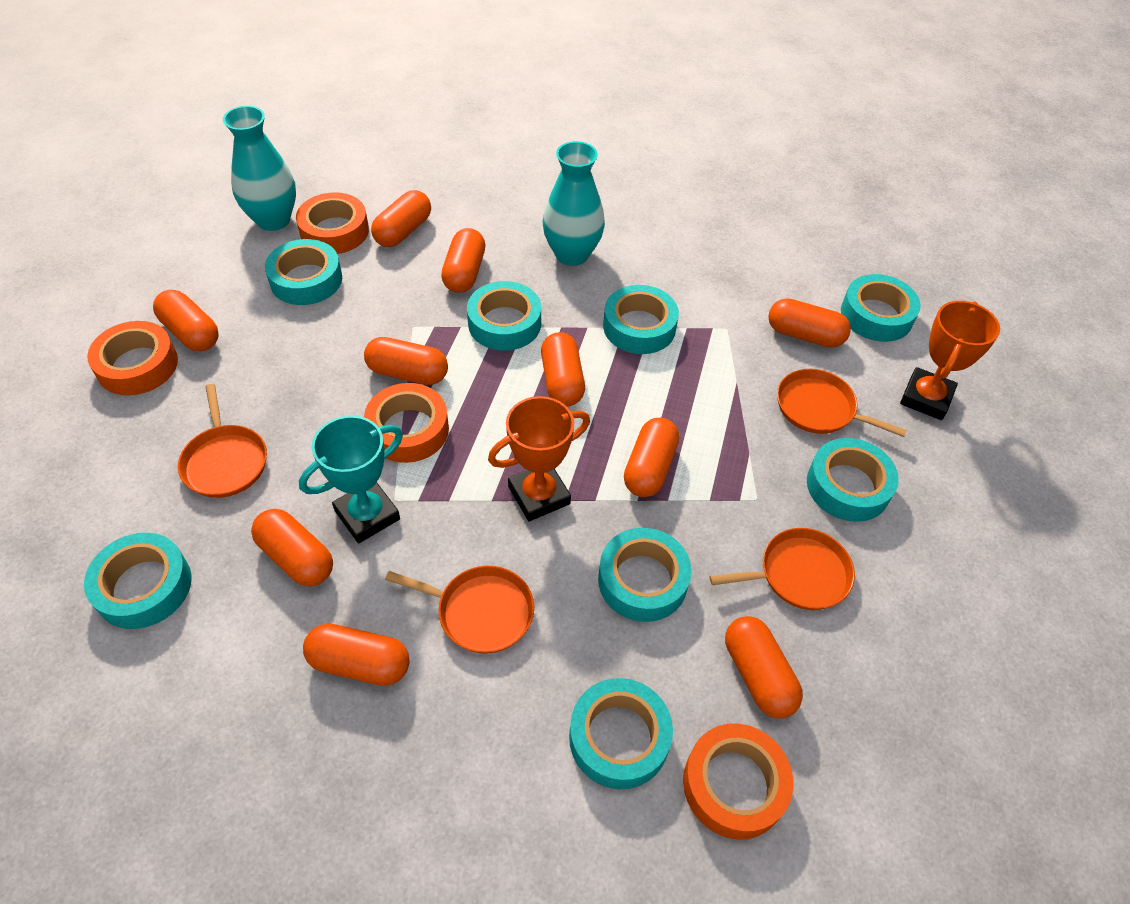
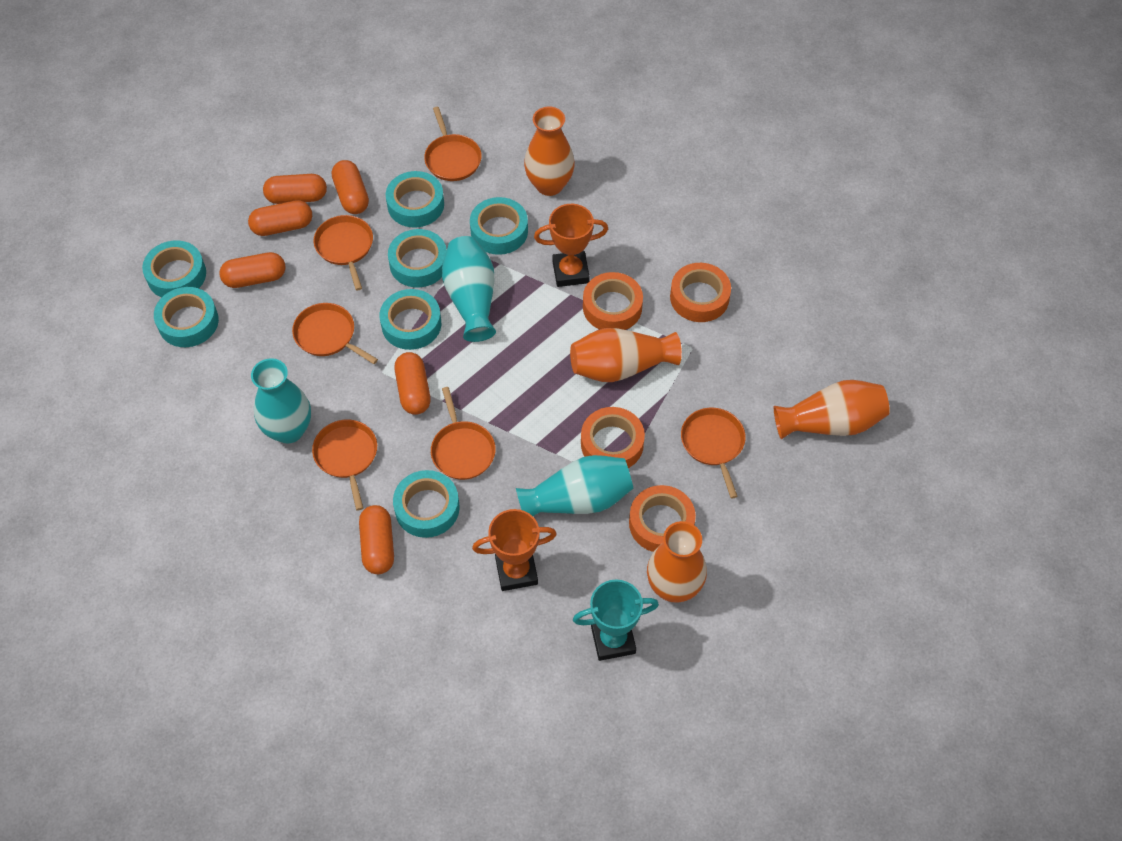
orange capsule: 10 -> 6
orange pan: 4 -> 6
orange vase: 0 -> 4
turquoise tape: 8 -> 7
turquoise vase: 2 -> 3

